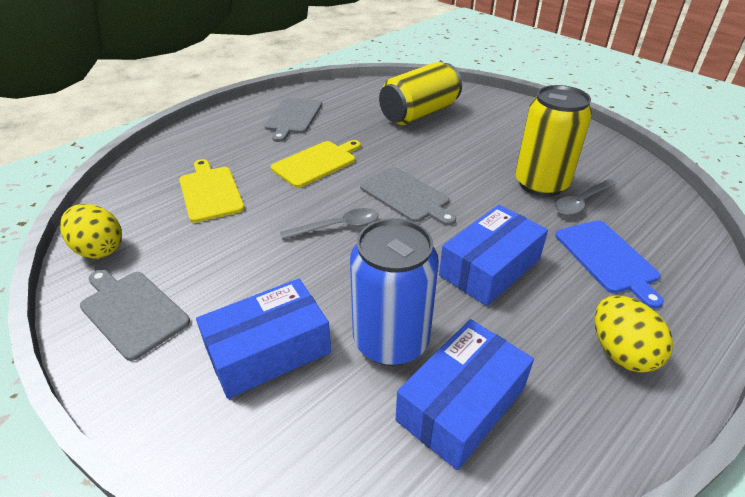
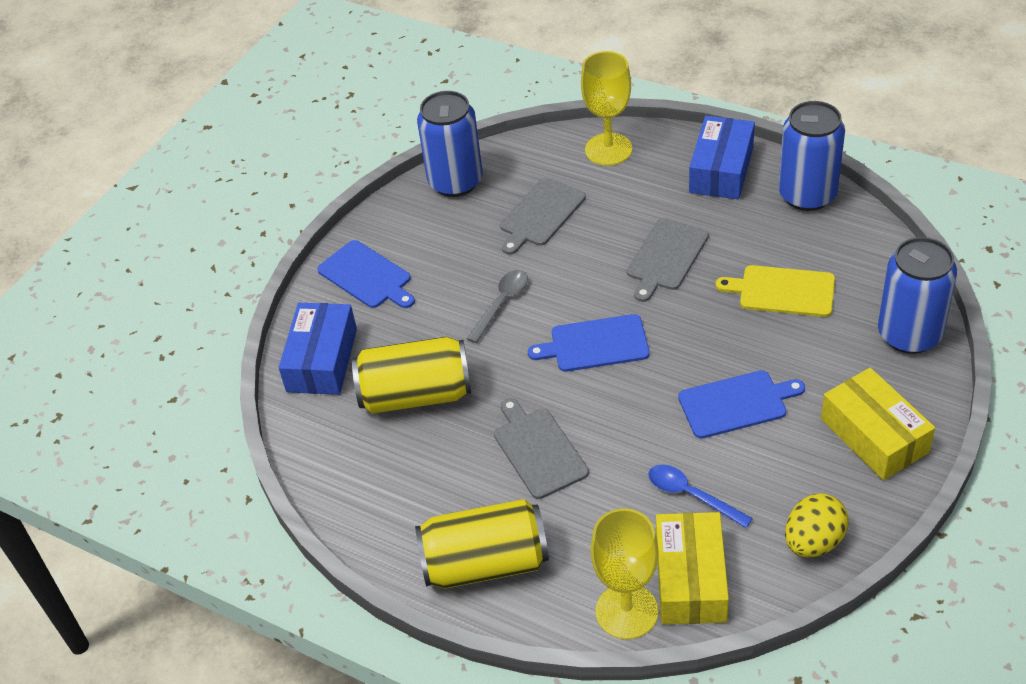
blue box: 3 -> 2
blue can: 1 -> 3
blue cutting board: 1 -> 3
blue spoon: 0 -> 1
grey spoon: 2 -> 1
yellow box: 0 -> 2
yellow cutting board: 2 -> 1
yellow egg: 2 -> 1
yellow goblet: 0 -> 2

